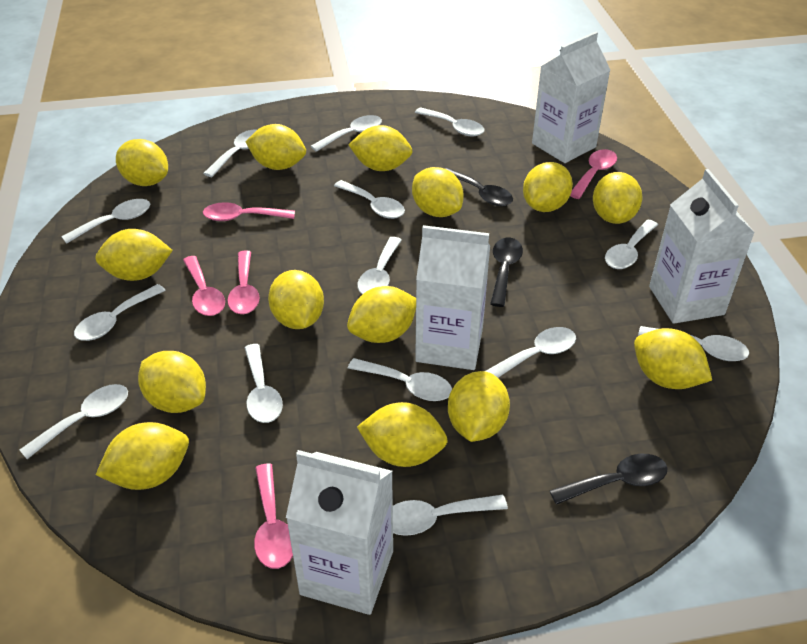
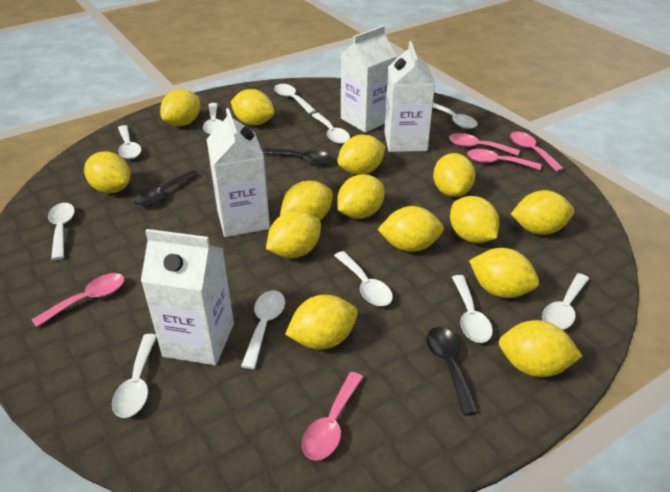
white spoon: 14 -> 11

